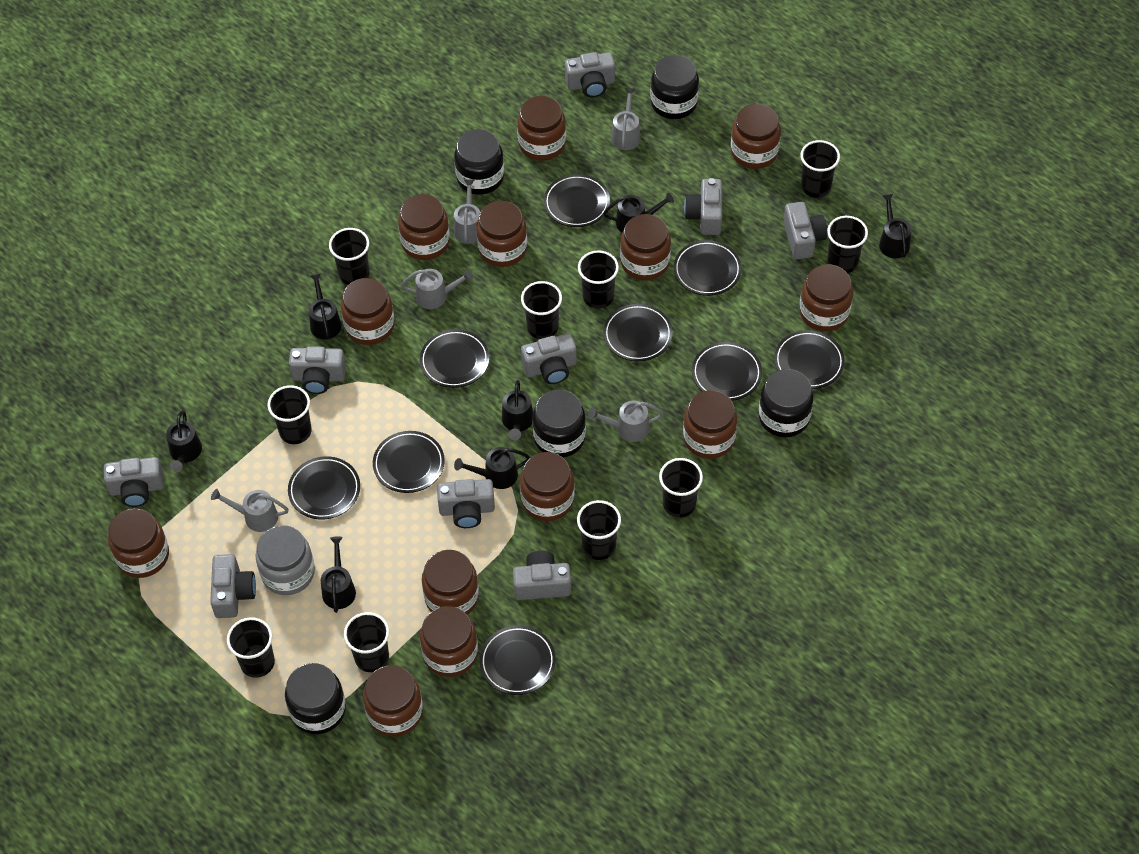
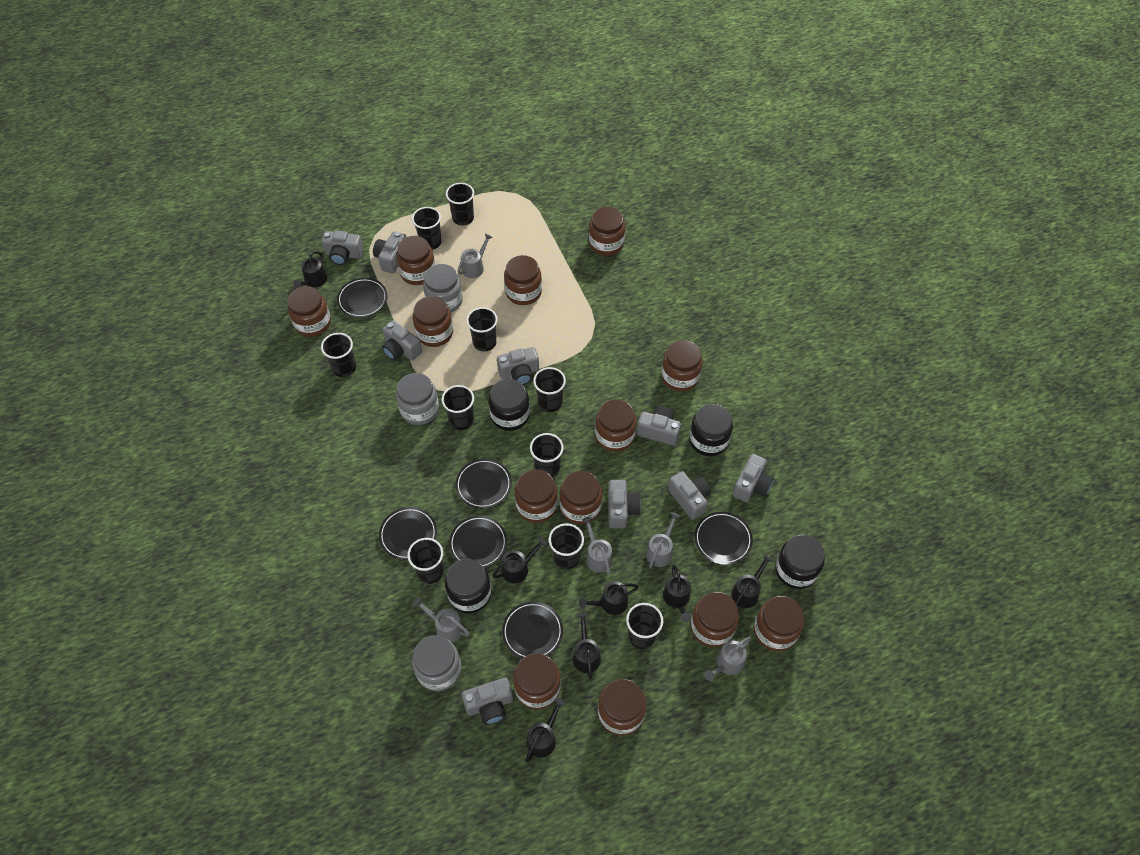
black jar: 5 -> 4
black plate: 9 -> 6
grey jar: 1 -> 3

